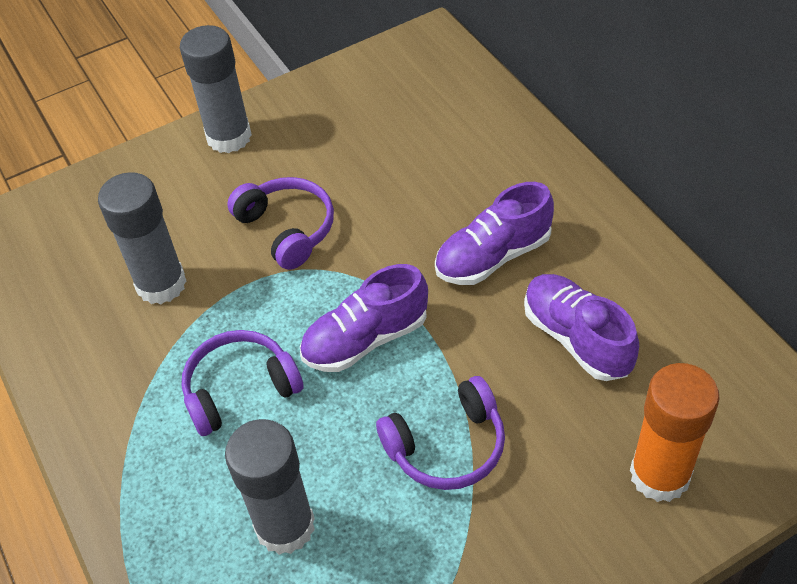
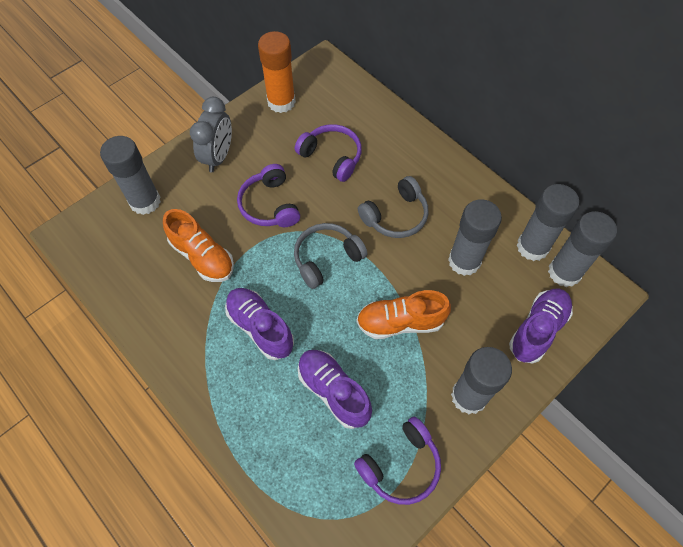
grey clock: 0 -> 1
grey glue stick: 3 -> 5
grey headphones: 0 -> 2
orange shoe: 0 -> 2

